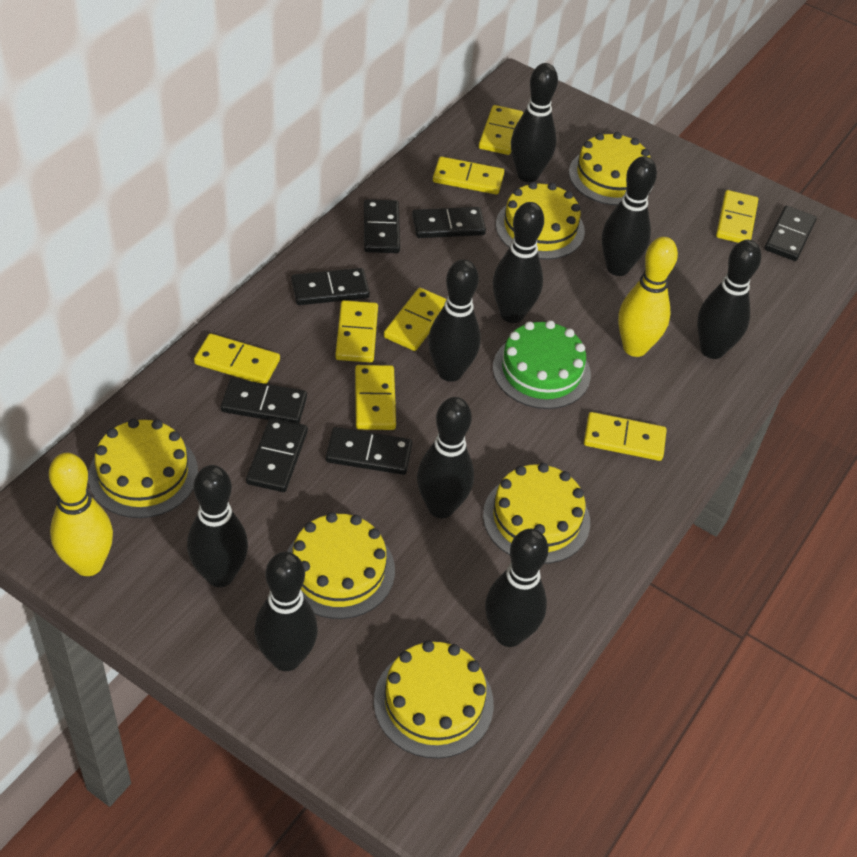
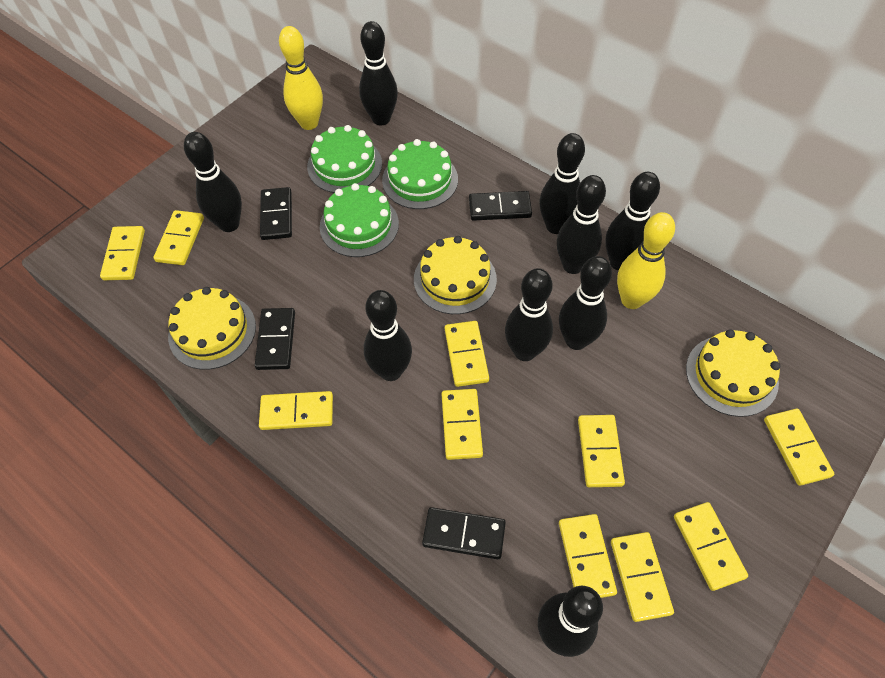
black domino: 7 -> 4
green cake: 1 -> 3
yellow cake: 6 -> 3
yellow domino: 8 -> 10

